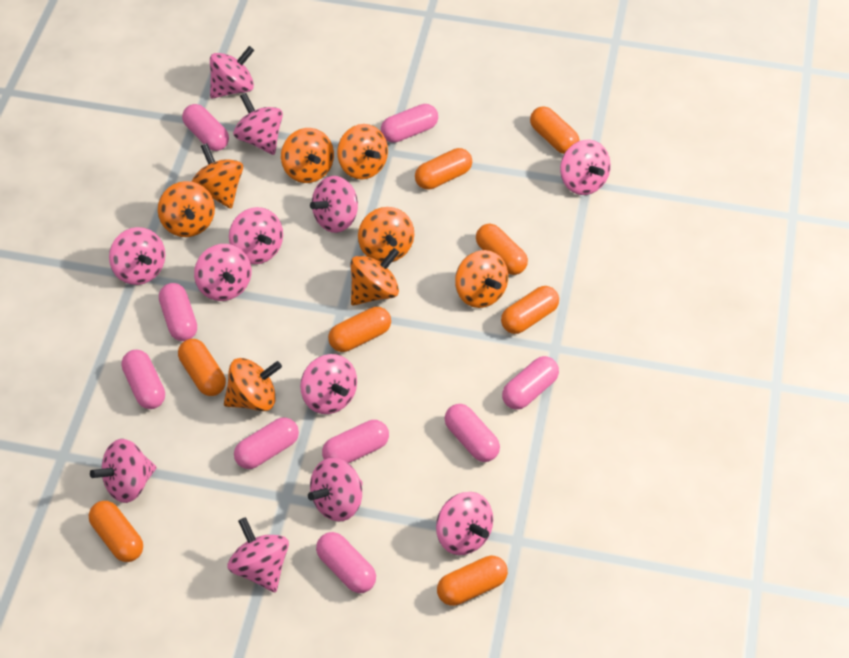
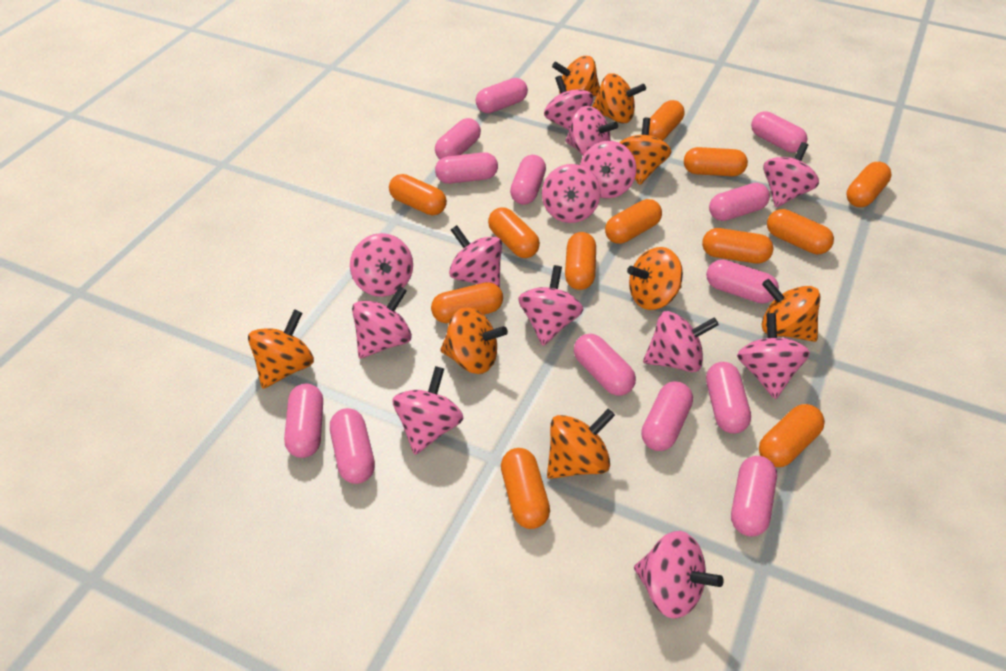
orange capsule: 8 -> 12
pink capsule: 9 -> 13
pink spinning top: 12 -> 13

